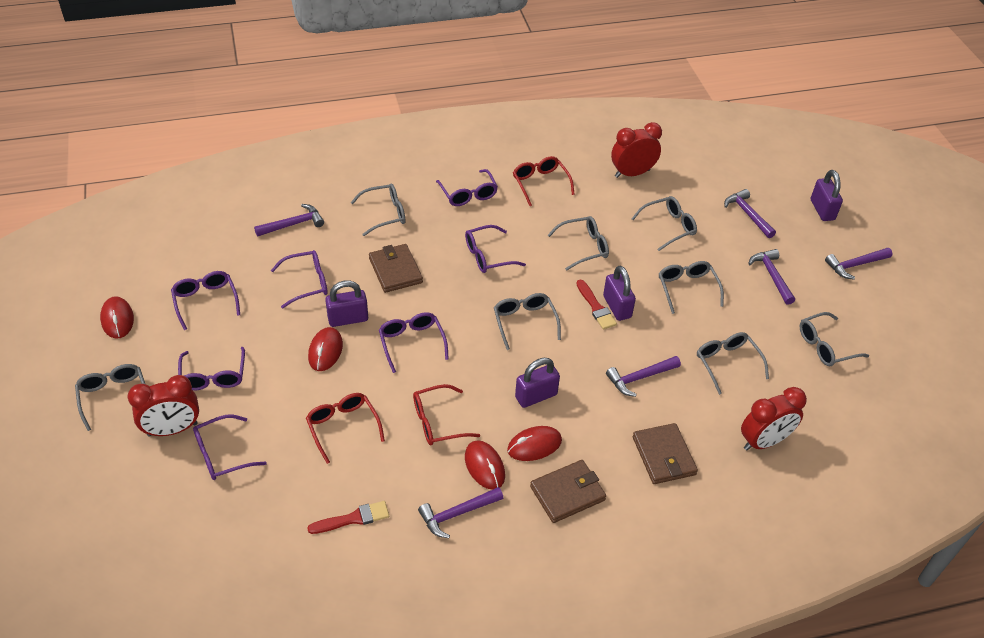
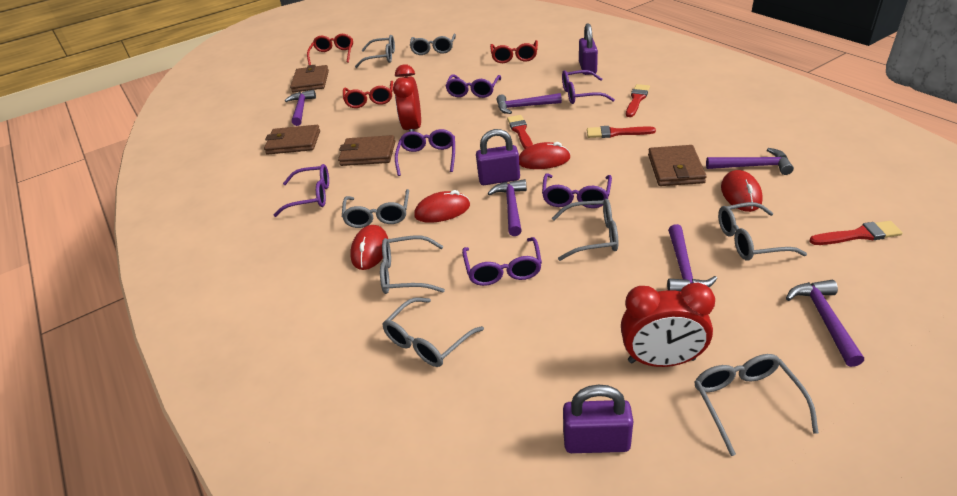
brown wallet: 3 -> 4
purple glasses: 7 -> 6
purple padlock: 4 -> 3
red brush: 2 -> 4
red clock: 3 -> 2

